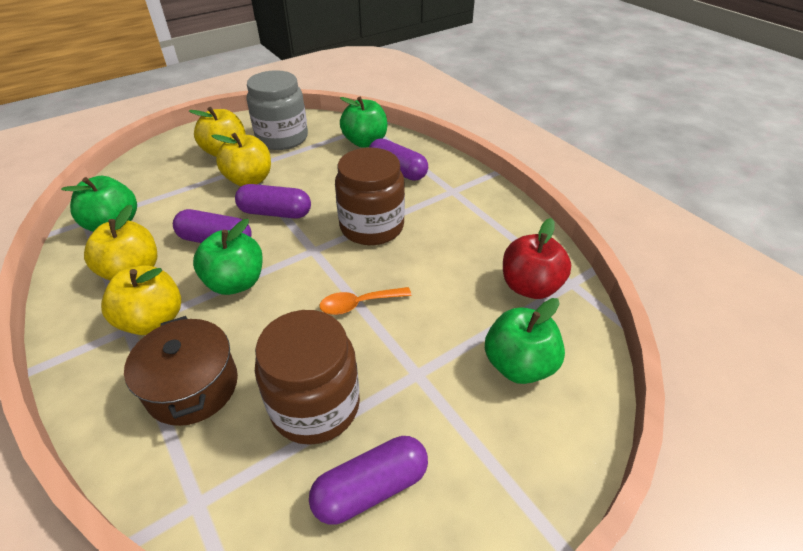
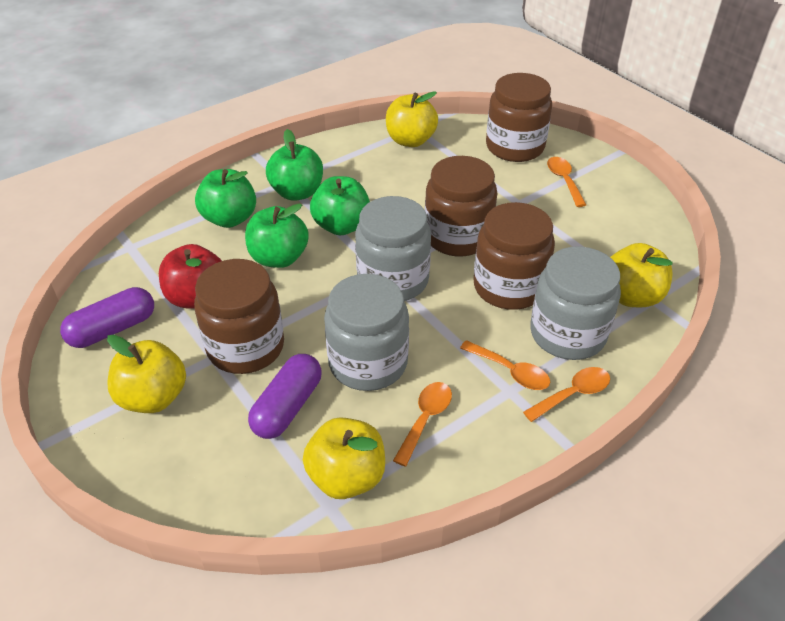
brown jar: 2 -> 4
brown pot: 1 -> 0
grey jar: 1 -> 3
orange spoon: 1 -> 4
purple capsule: 4 -> 2

